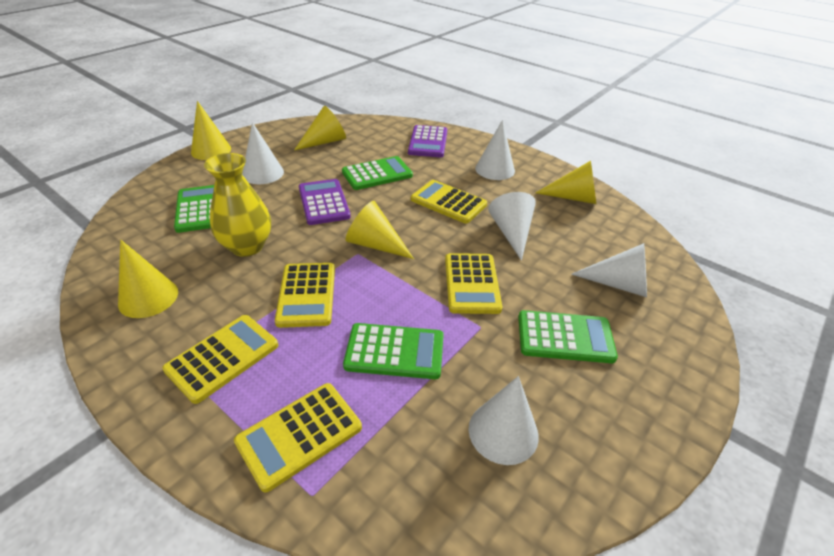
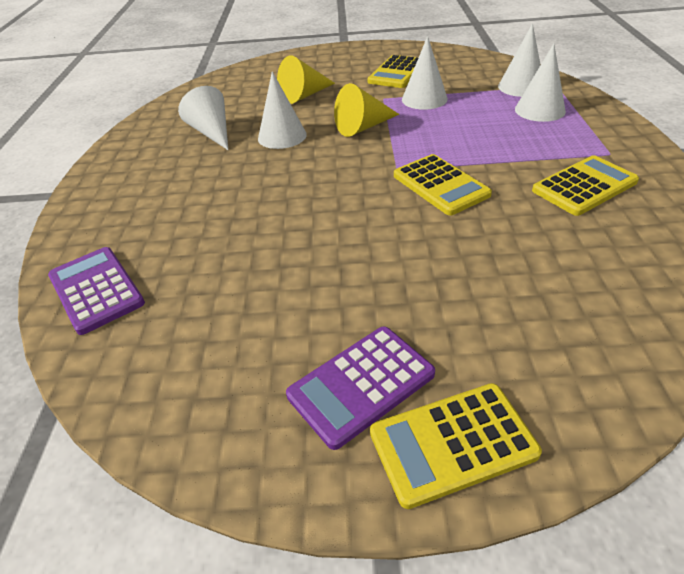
green calculator: 4 -> 0
yellow calculator: 5 -> 4
yellow cone: 5 -> 2
yellow vase: 1 -> 0

